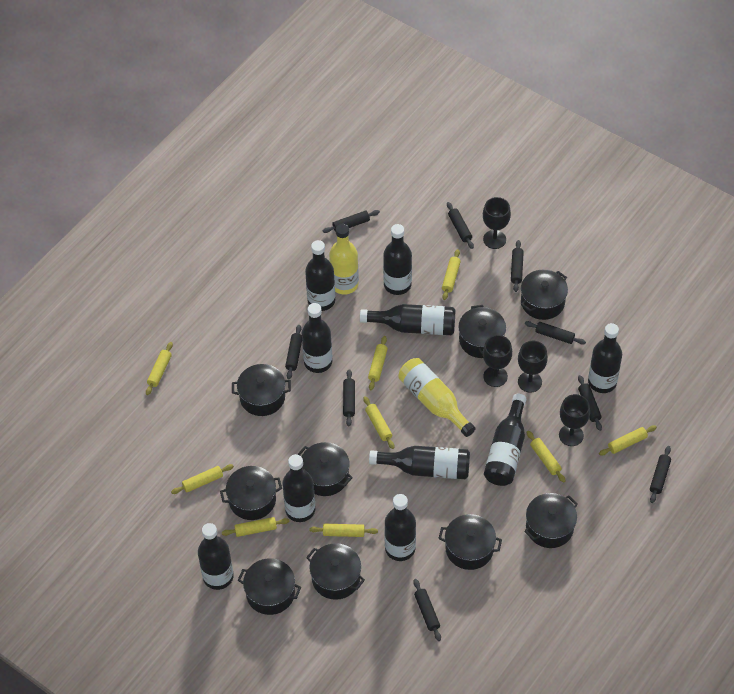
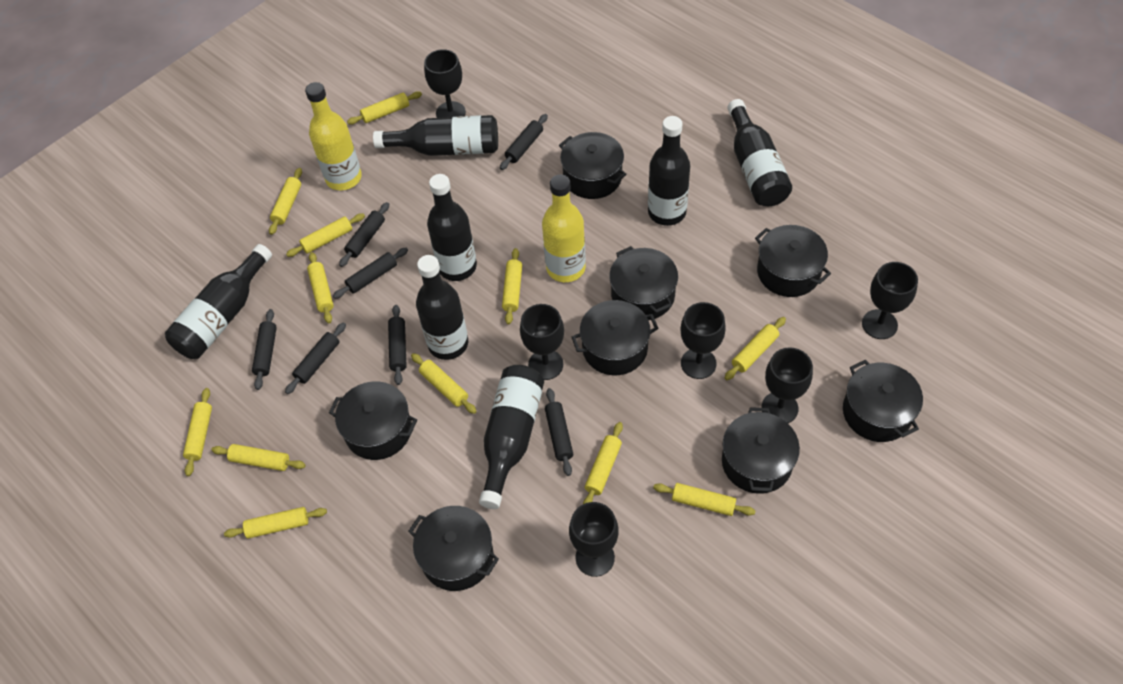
black bottle: 10 -> 7
black goblet: 4 -> 6
black pot: 9 -> 8
black rolling pin: 9 -> 7
yellow rolling pin: 9 -> 12

